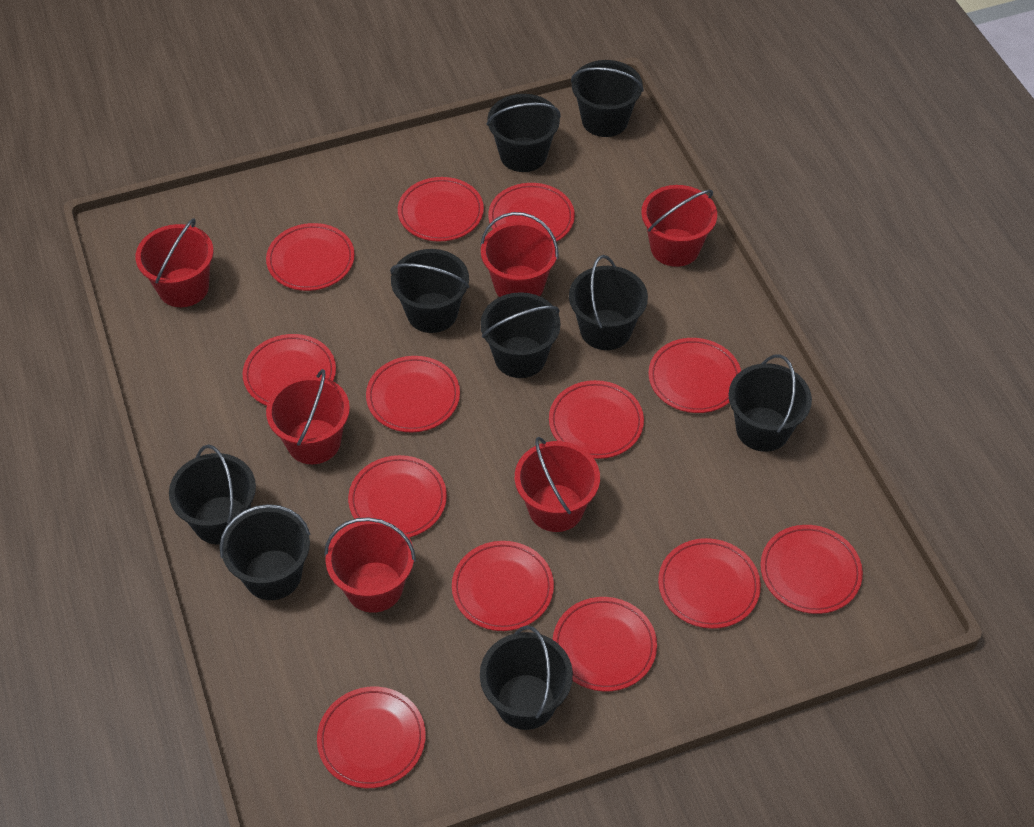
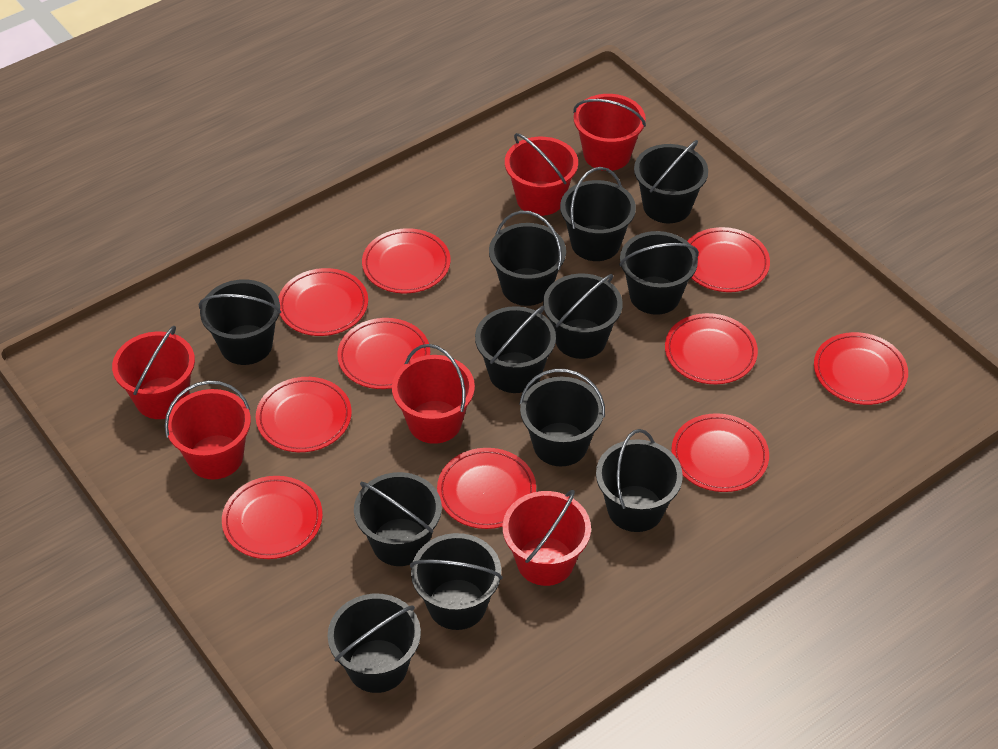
black bucket: 9 -> 12
red plate: 13 -> 10

